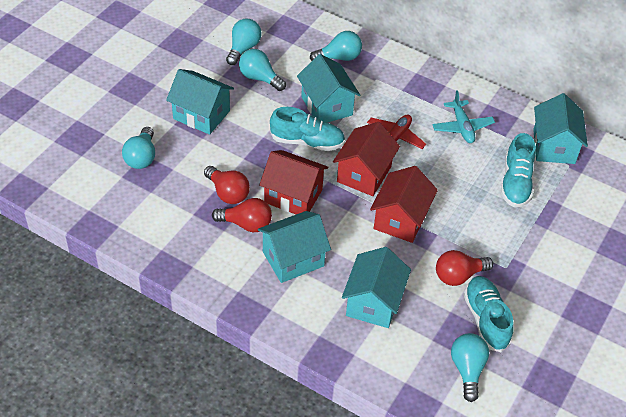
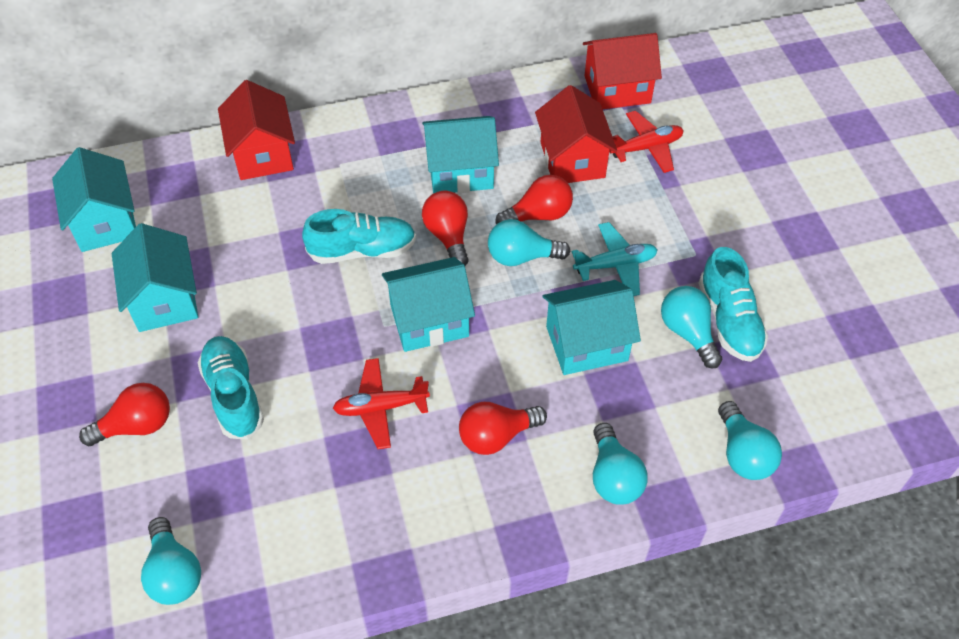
red light bulb: 3 -> 4
red plane: 1 -> 2

